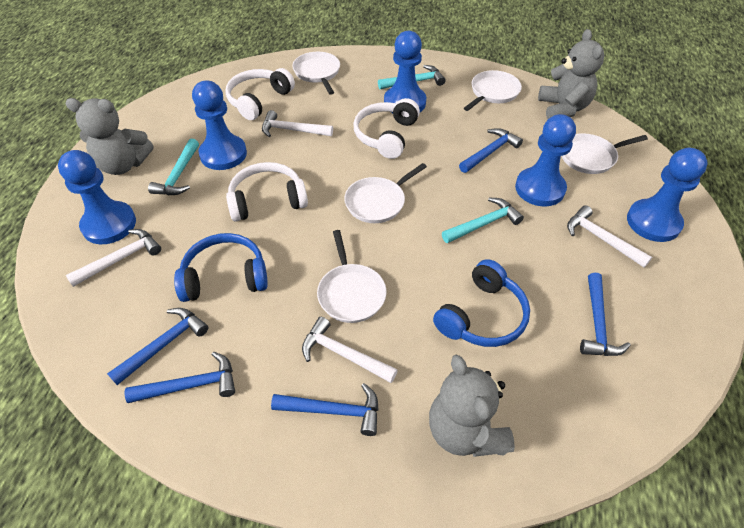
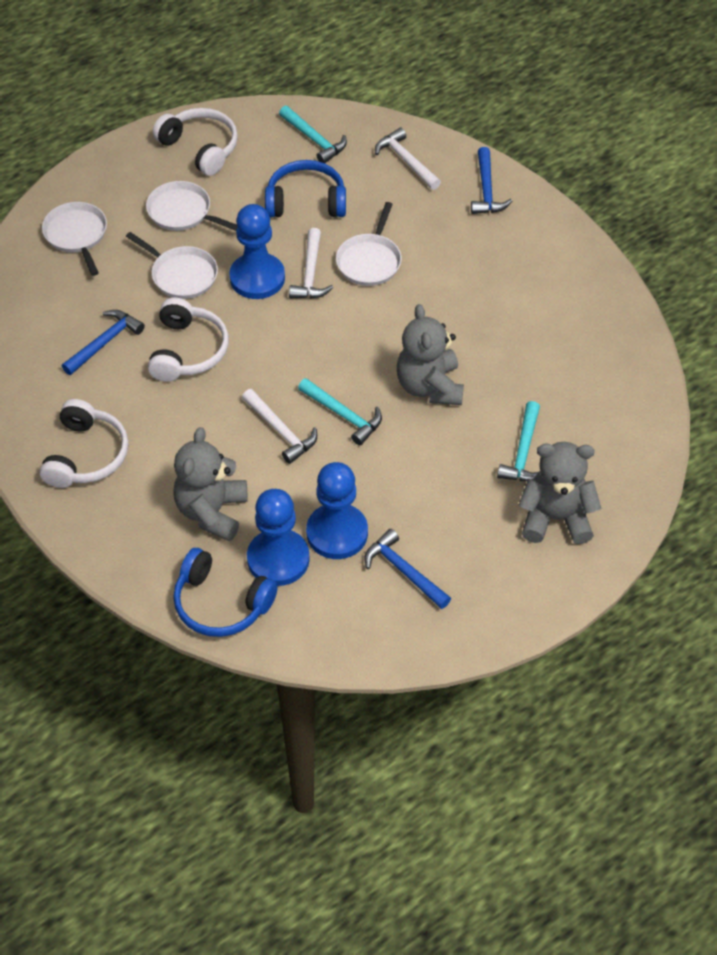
blue hammer: 5 -> 3
blue pawn: 5 -> 3
white hammer: 4 -> 3
white pan: 5 -> 4

